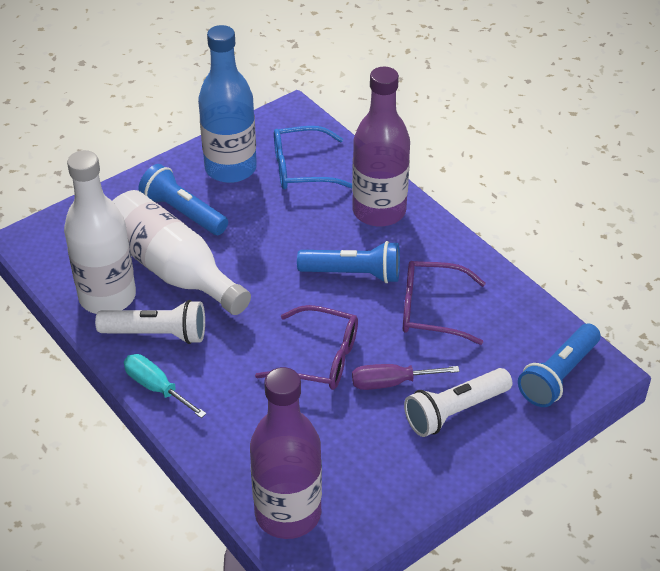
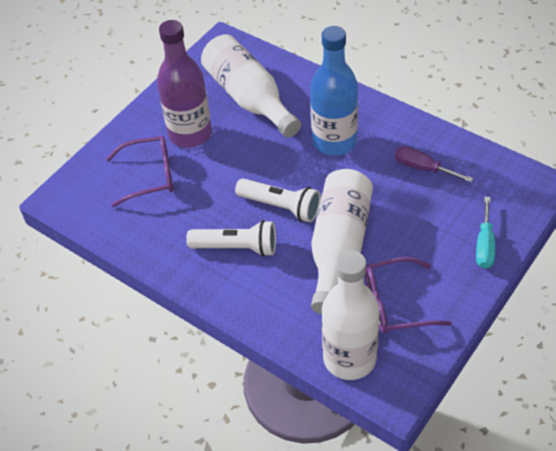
blue flashlight: 3 -> 0
blue glasses: 1 -> 0
purple bottle: 2 -> 1
white bottle: 2 -> 3

